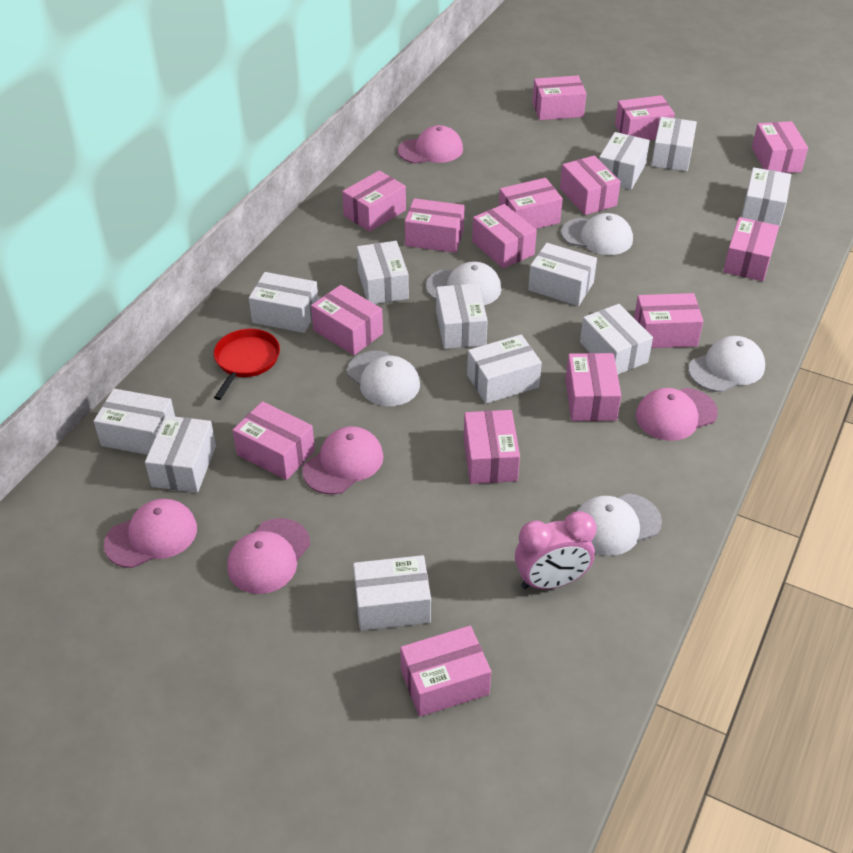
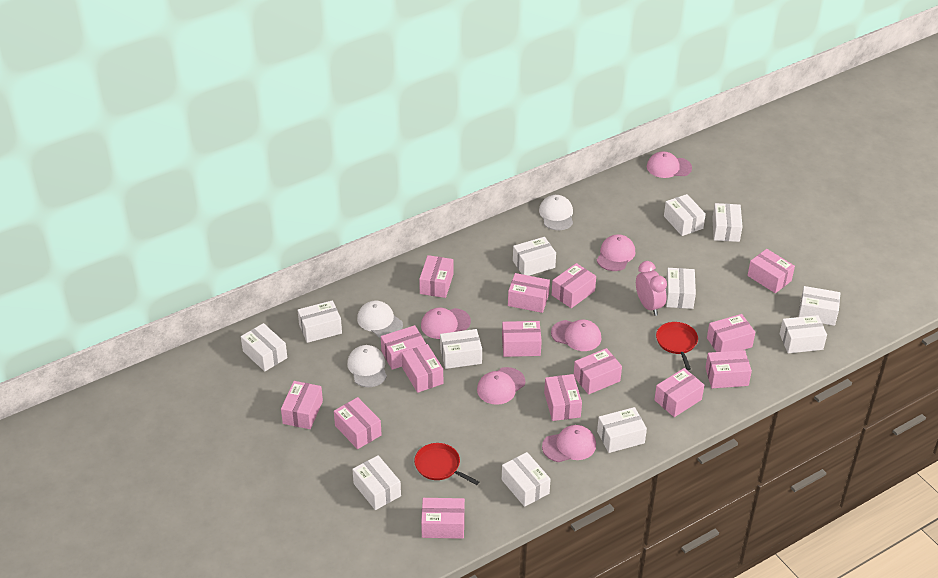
pink cap: 5 -> 6
red pan: 1 -> 2
white cap: 5 -> 3

